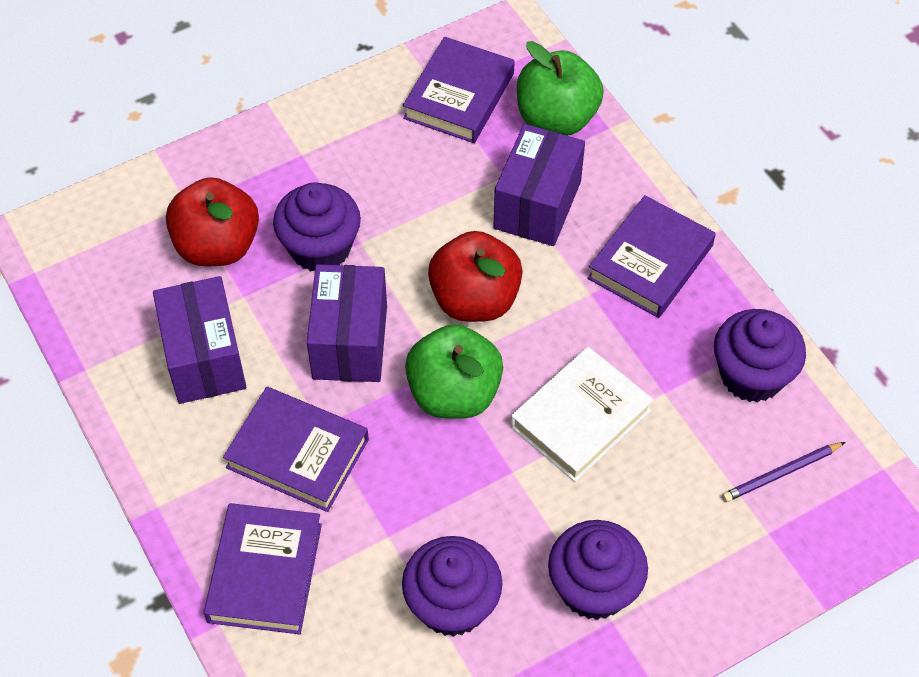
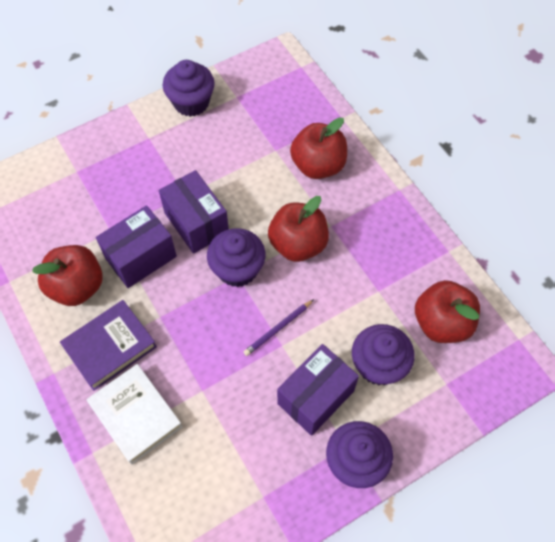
green apple: 2 -> 0
purple book: 4 -> 1
red apple: 2 -> 4

